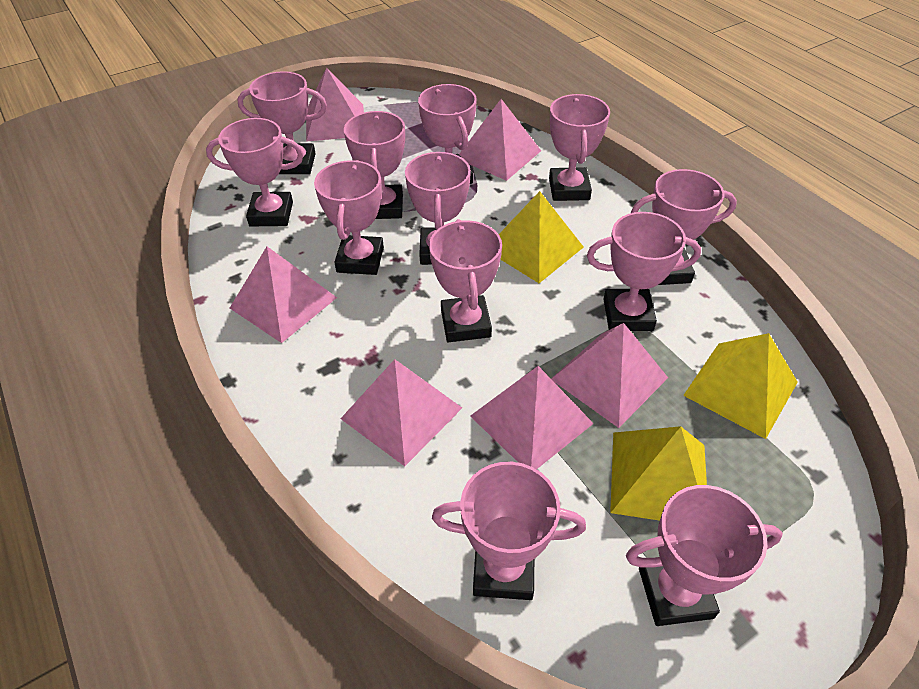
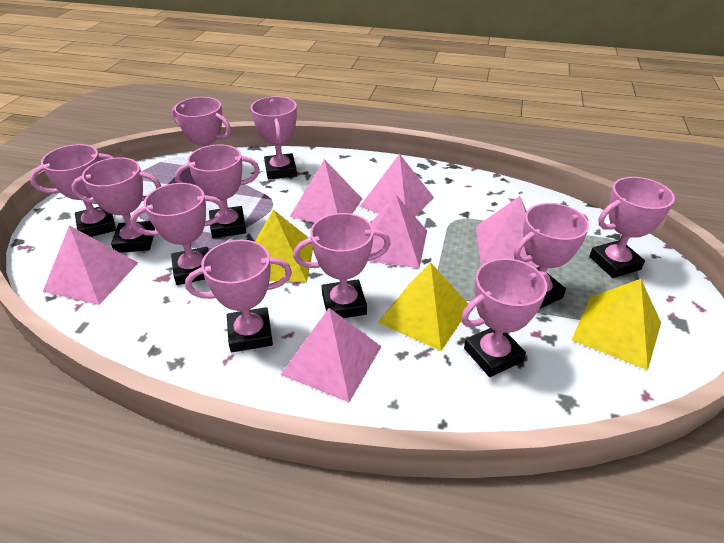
pink trophy: 12 -> 11

